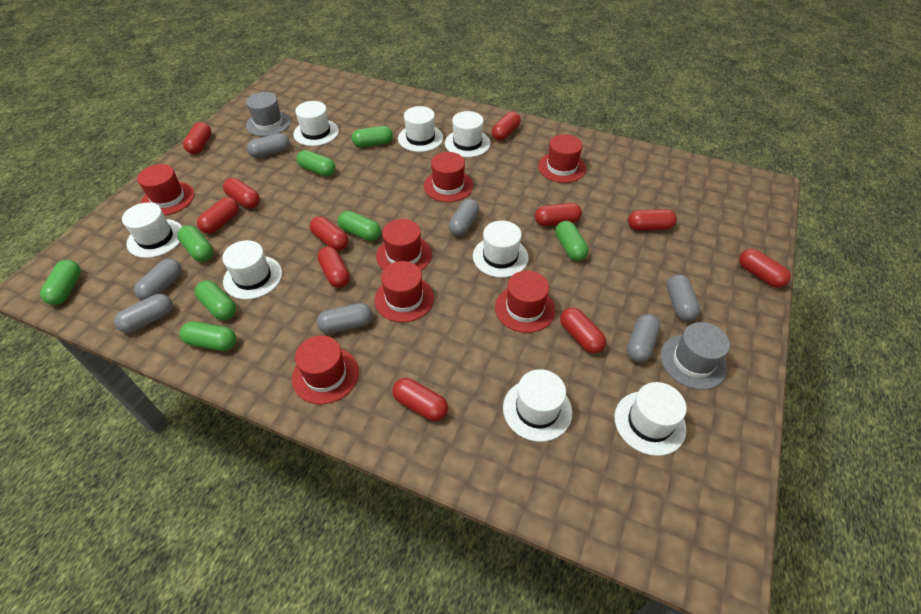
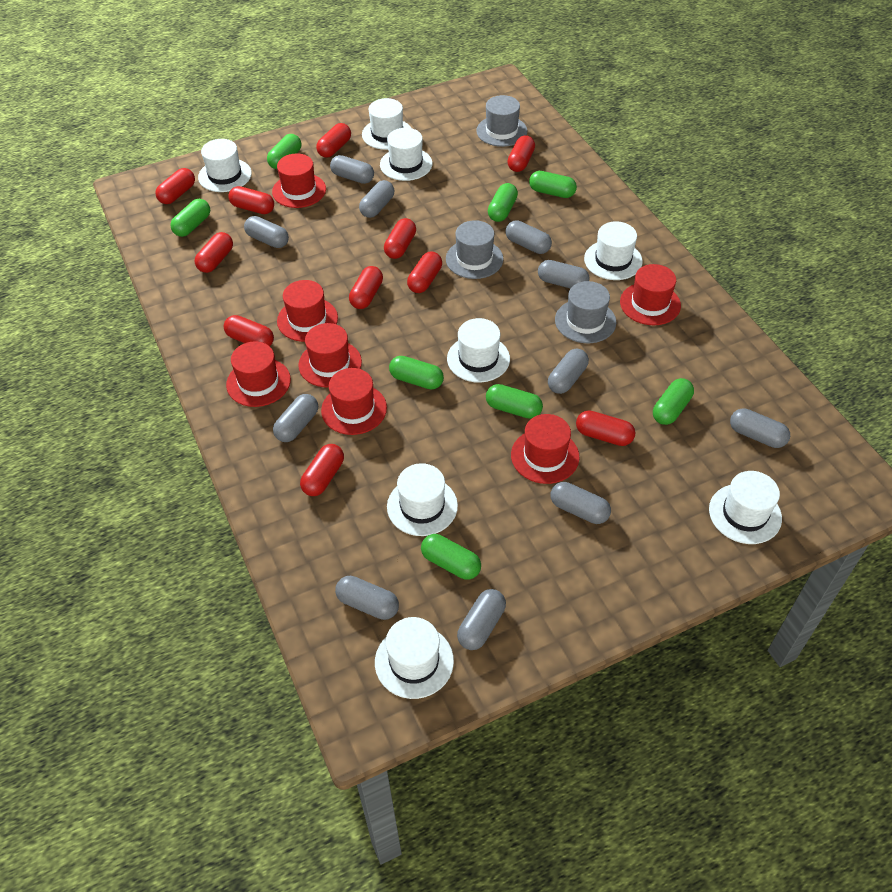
grey capsule: 7 -> 11
grey hat: 2 -> 3

